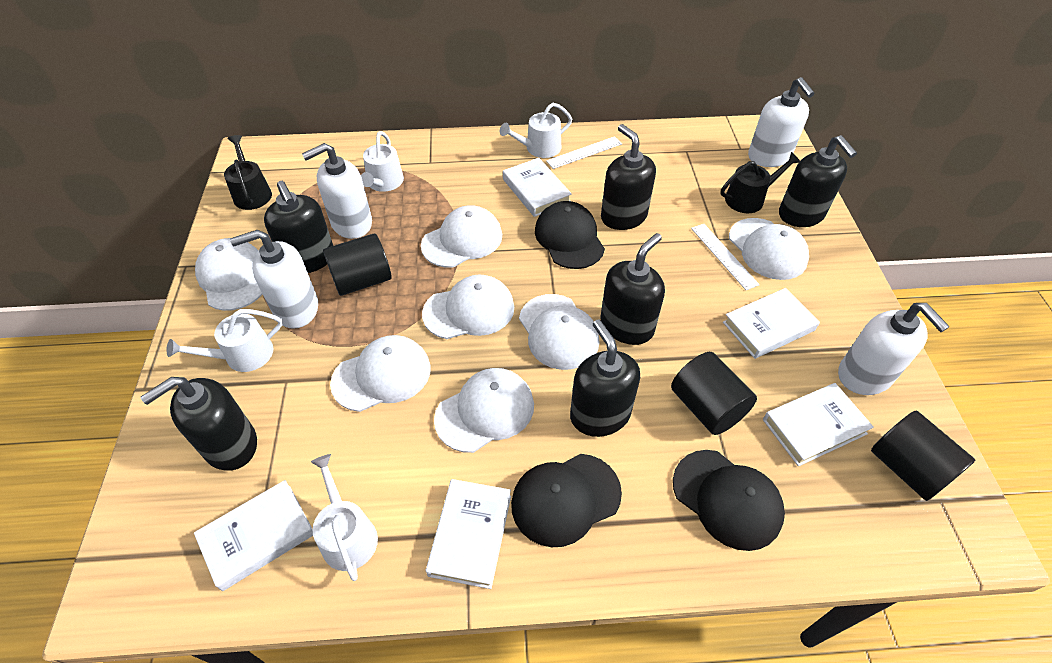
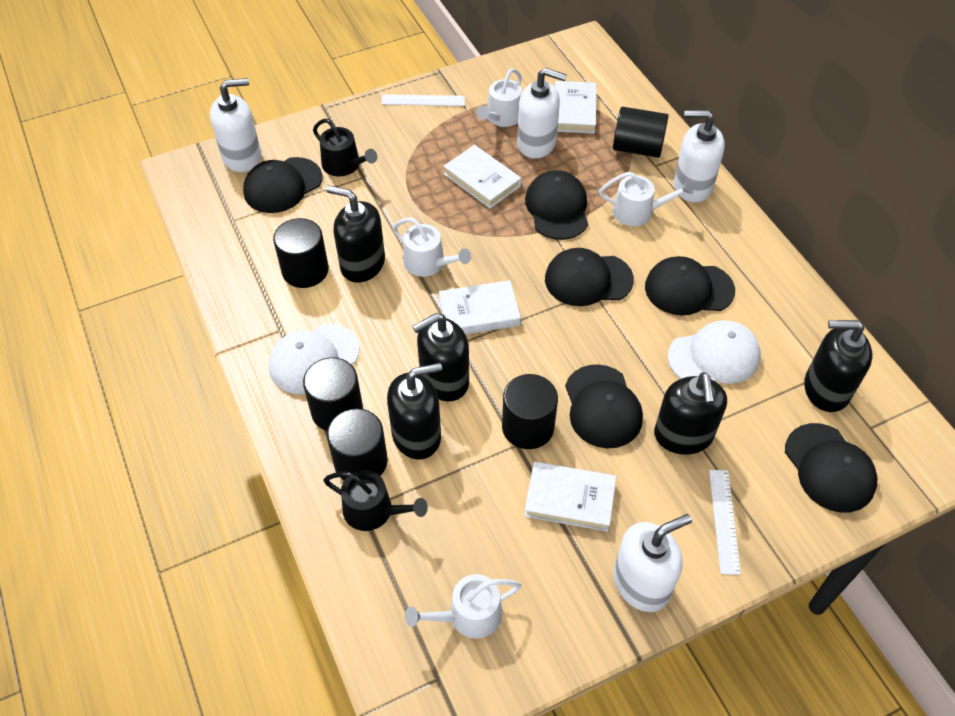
black cap: 3 -> 6
black cylinder: 3 -> 5
black soap dispenser: 6 -> 5
white book: 5 -> 4
white cap: 7 -> 2

